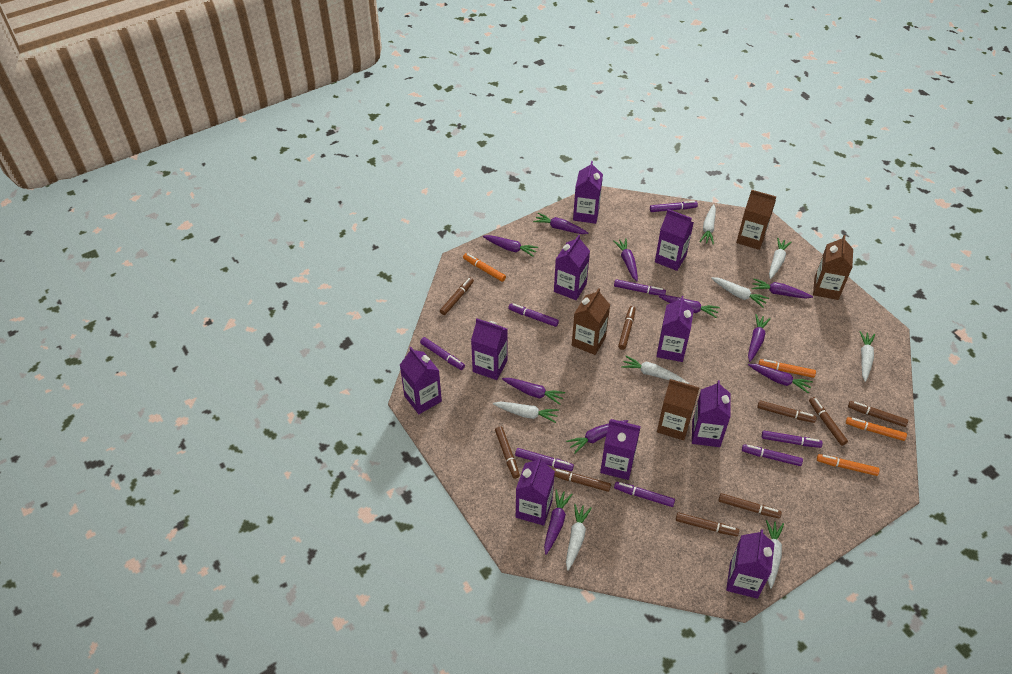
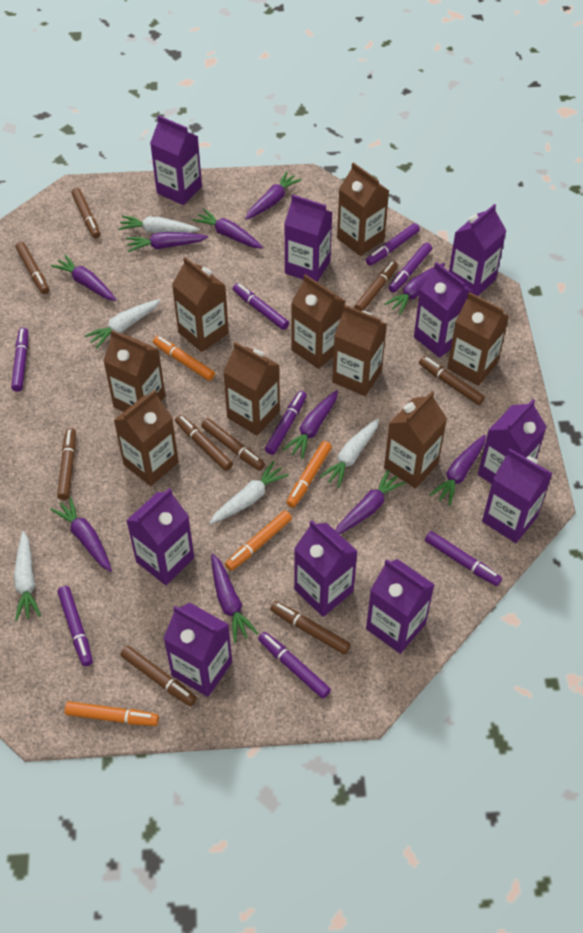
brown carton: 4 -> 9
white carrot: 8 -> 5

